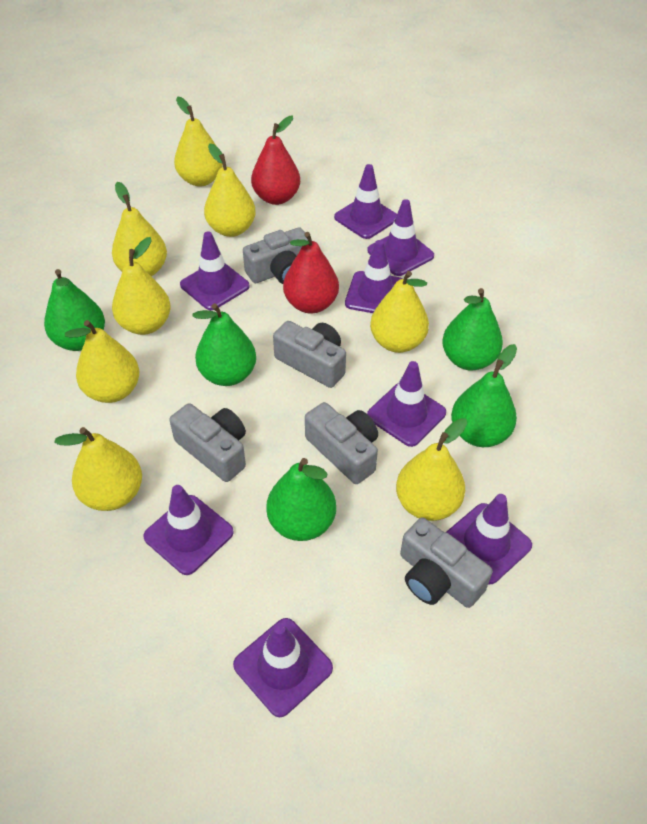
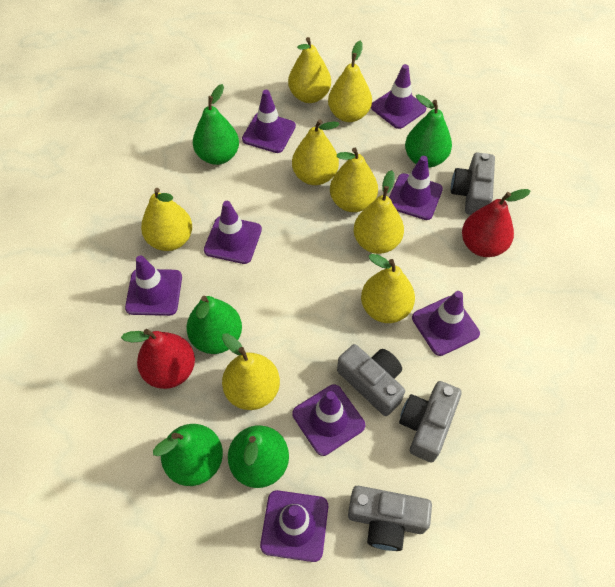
grey camera: 5 -> 4

